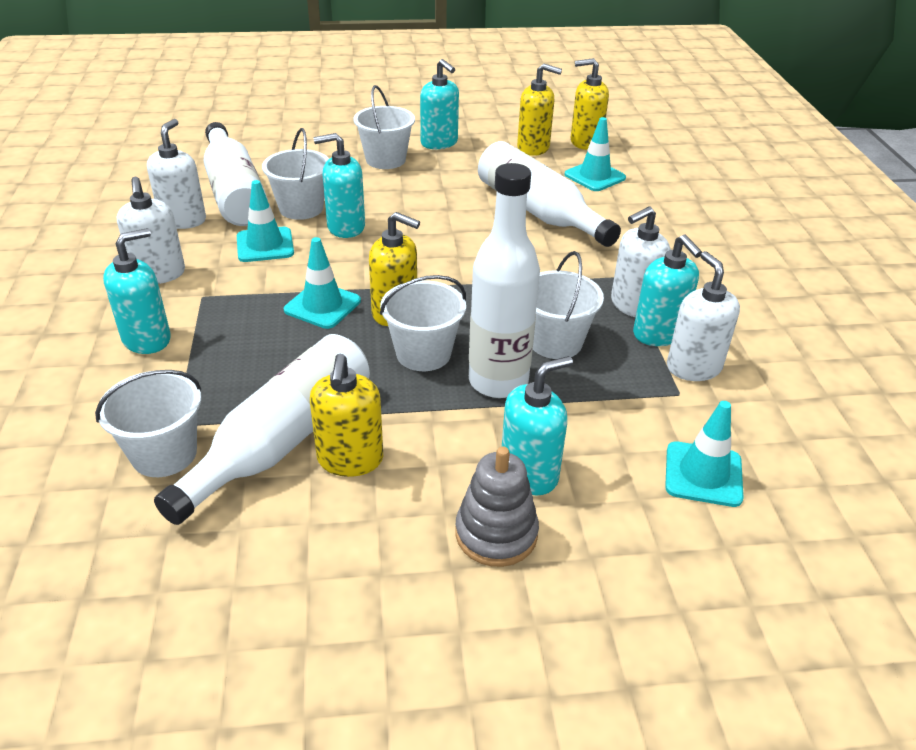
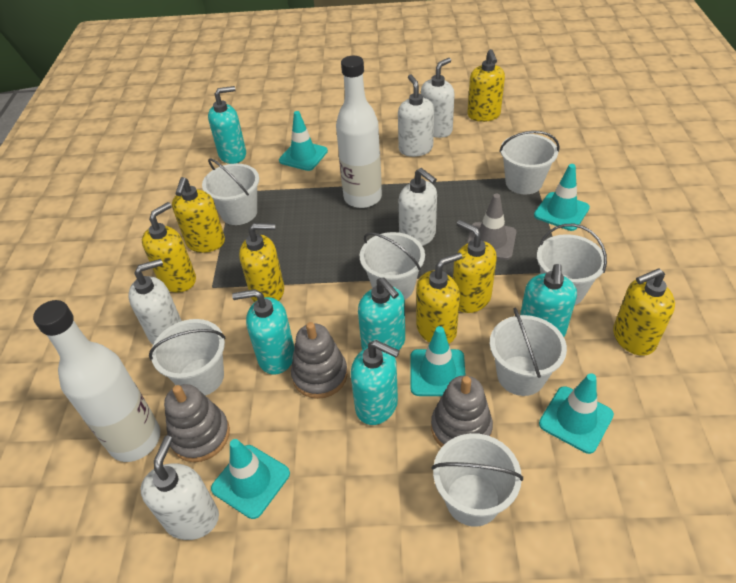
grey stacking toy: 1 -> 3
grey traffic cone: 0 -> 1
turquoise traffic cone: 4 -> 5
white bottle: 4 -> 2
white bucket: 5 -> 7
white soap dispenser: 4 -> 5
yellow soap dispenser: 4 -> 7

